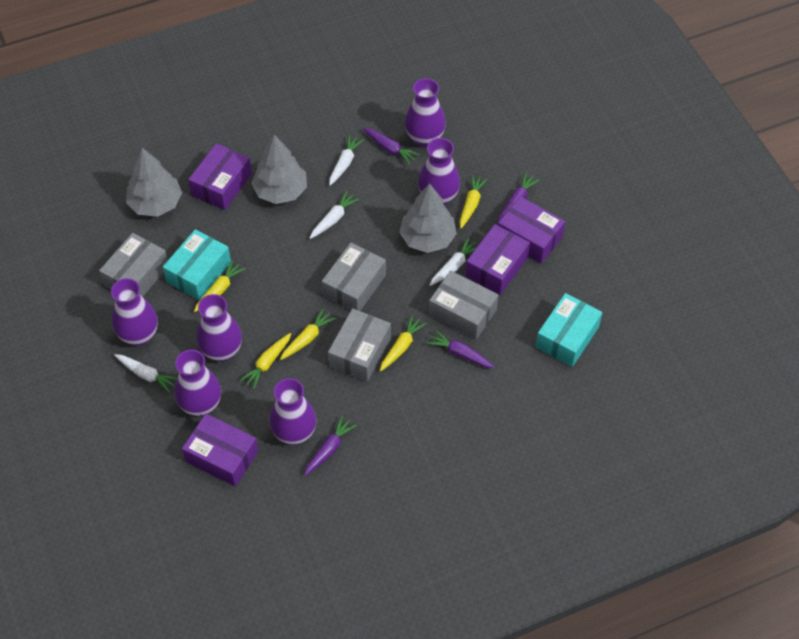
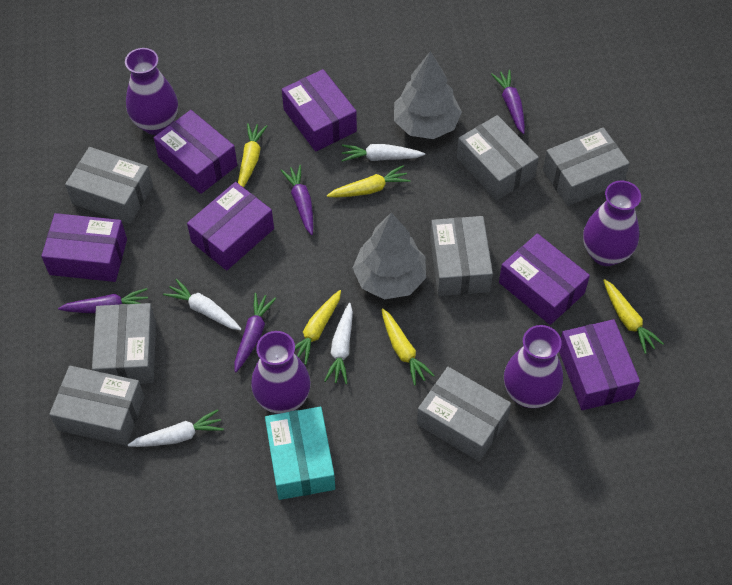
grey box: 4 -> 7
grey tree: 3 -> 2
purple box: 4 -> 6
purple vase: 6 -> 4
turquoise box: 2 -> 1

